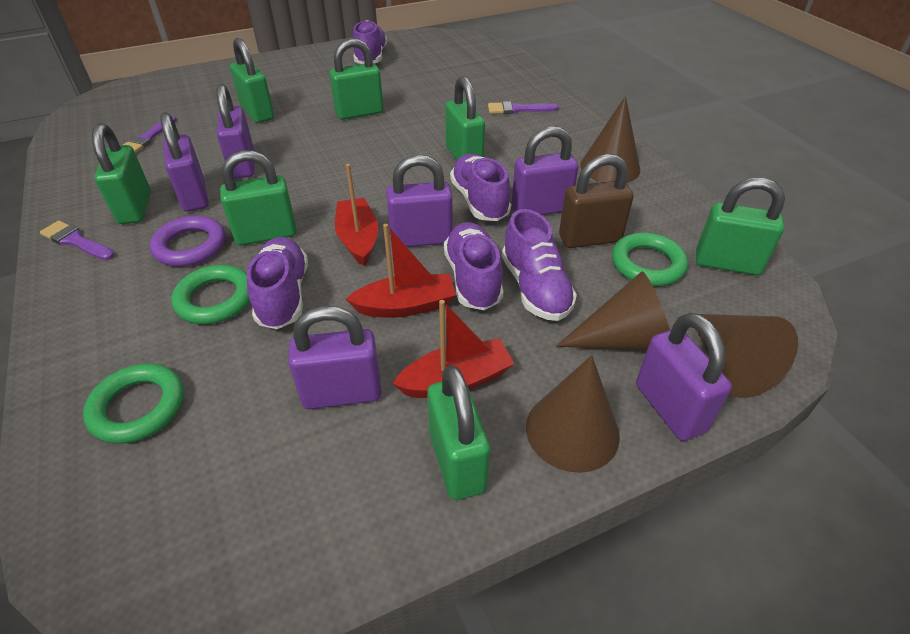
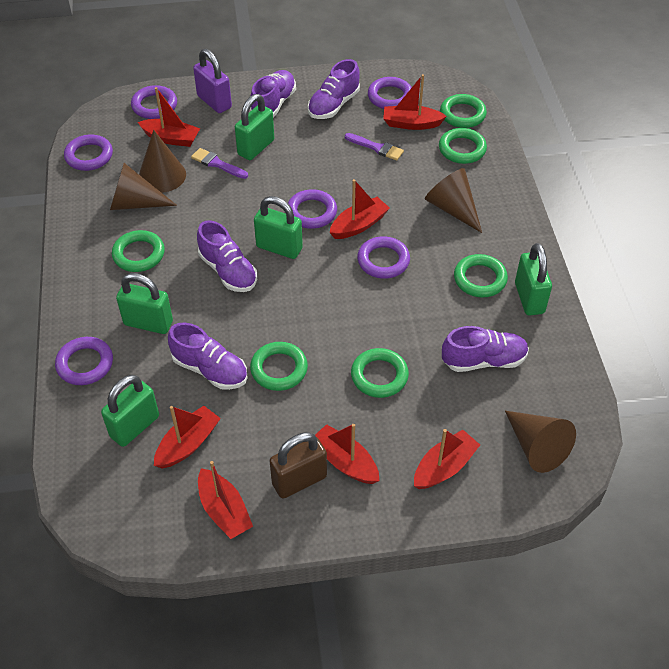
green padlock: 7 -> 5
green ring: 3 -> 6
purple brush: 3 -> 2
purple padlock: 6 -> 1
purple ring: 1 -> 6
red boat: 3 -> 7

